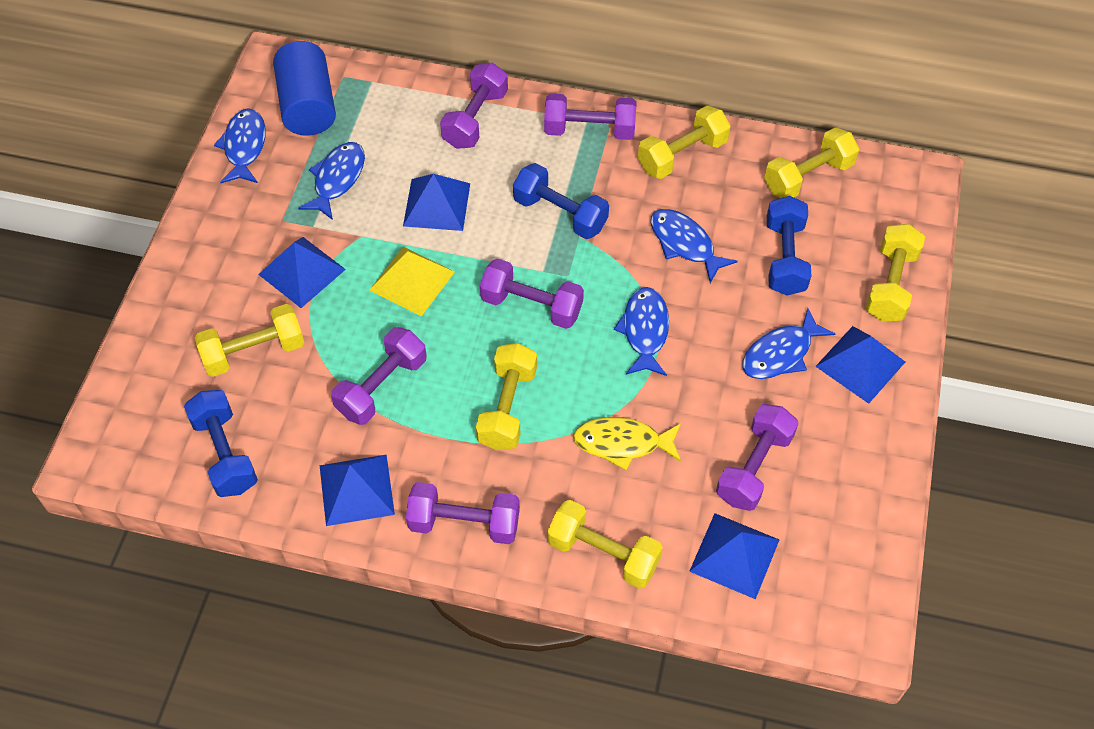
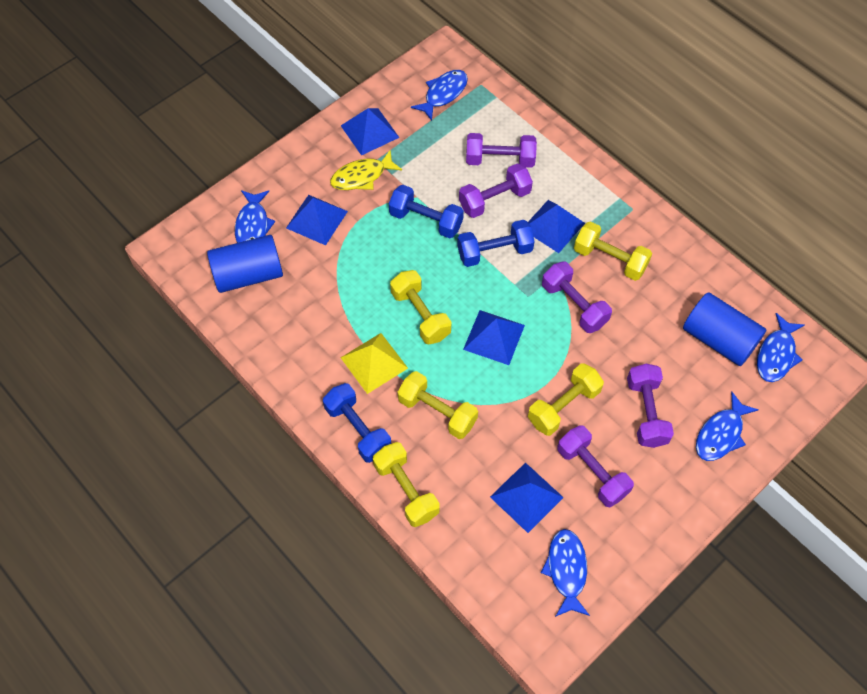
blue cylinder: 1 -> 2
purple dumbbell: 6 -> 5
yellow dumbbell: 6 -> 5

